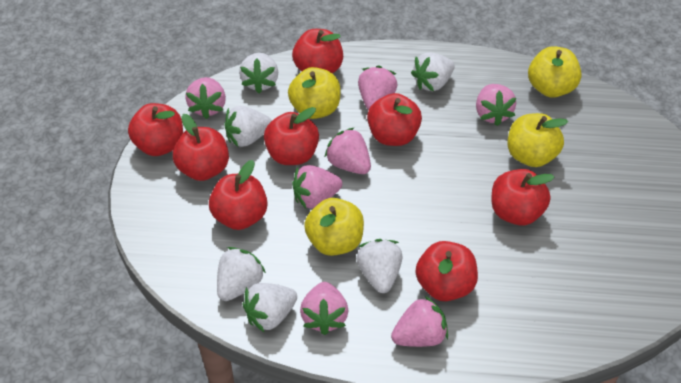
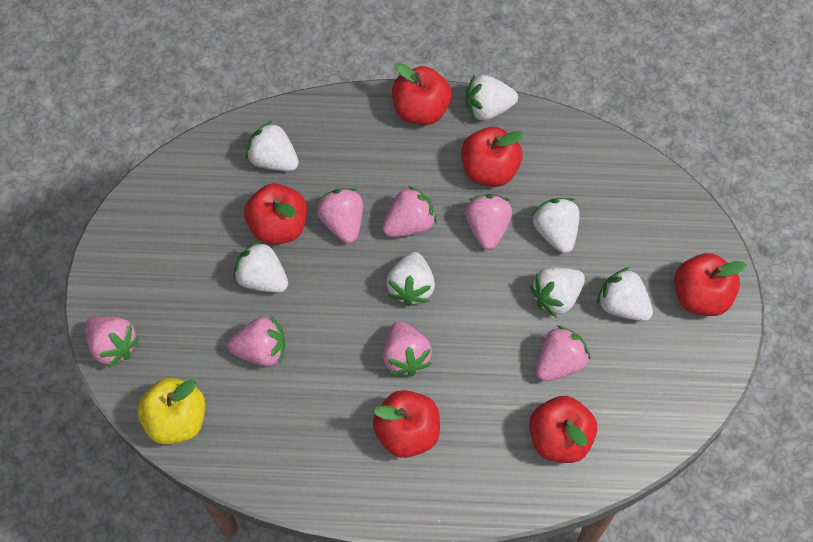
red apple: 8 -> 6
white strawberry: 6 -> 7
yellow apple: 4 -> 1

